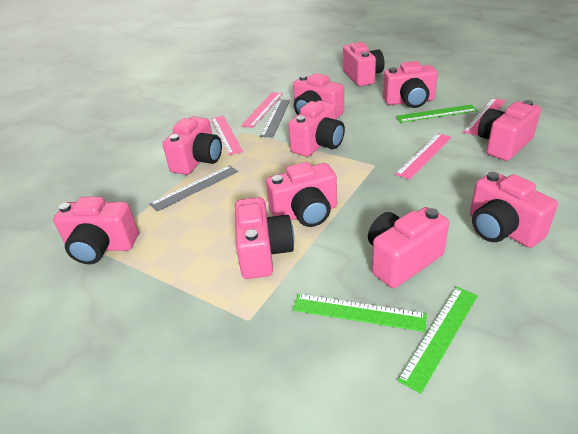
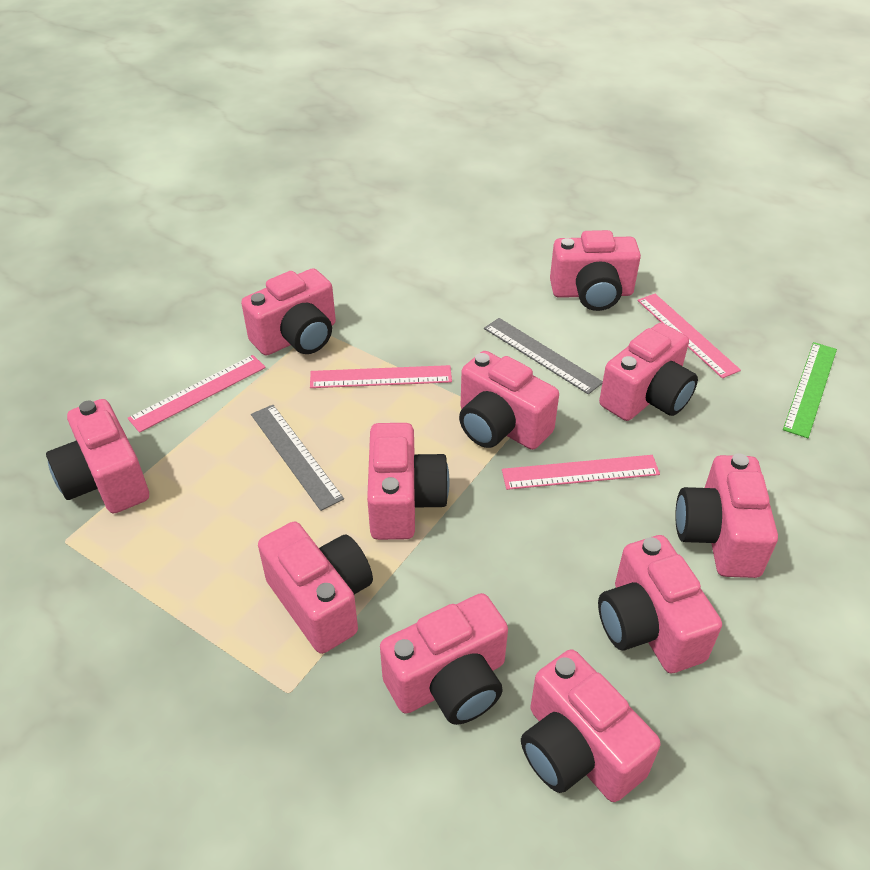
green ruler: 3 -> 1

